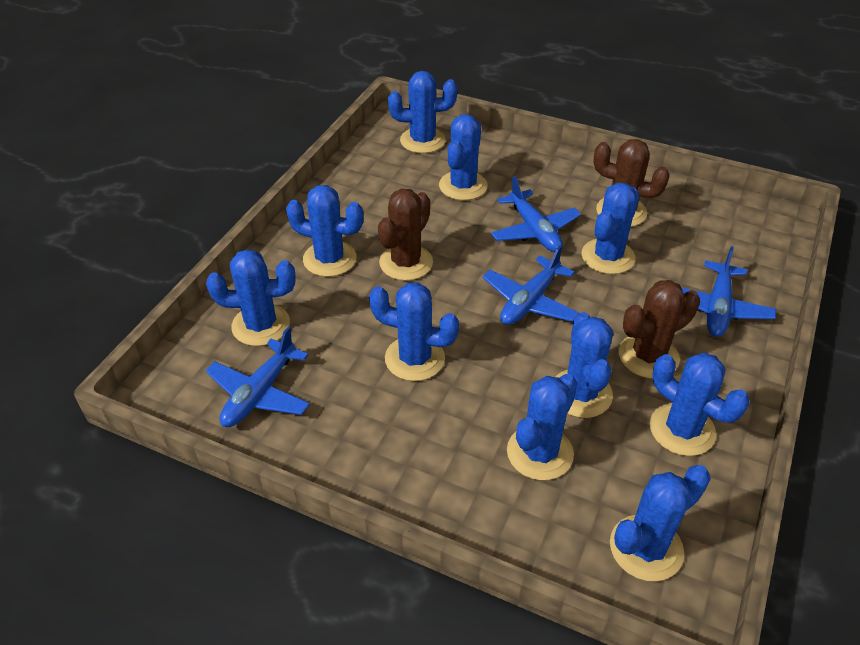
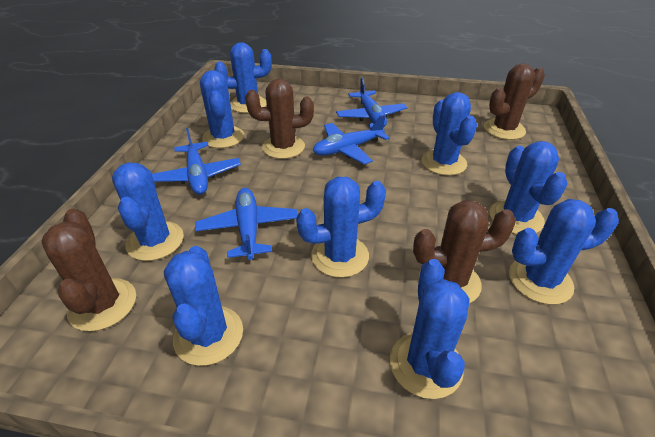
blue cactus: 10 -> 9
brown cactus: 3 -> 4

